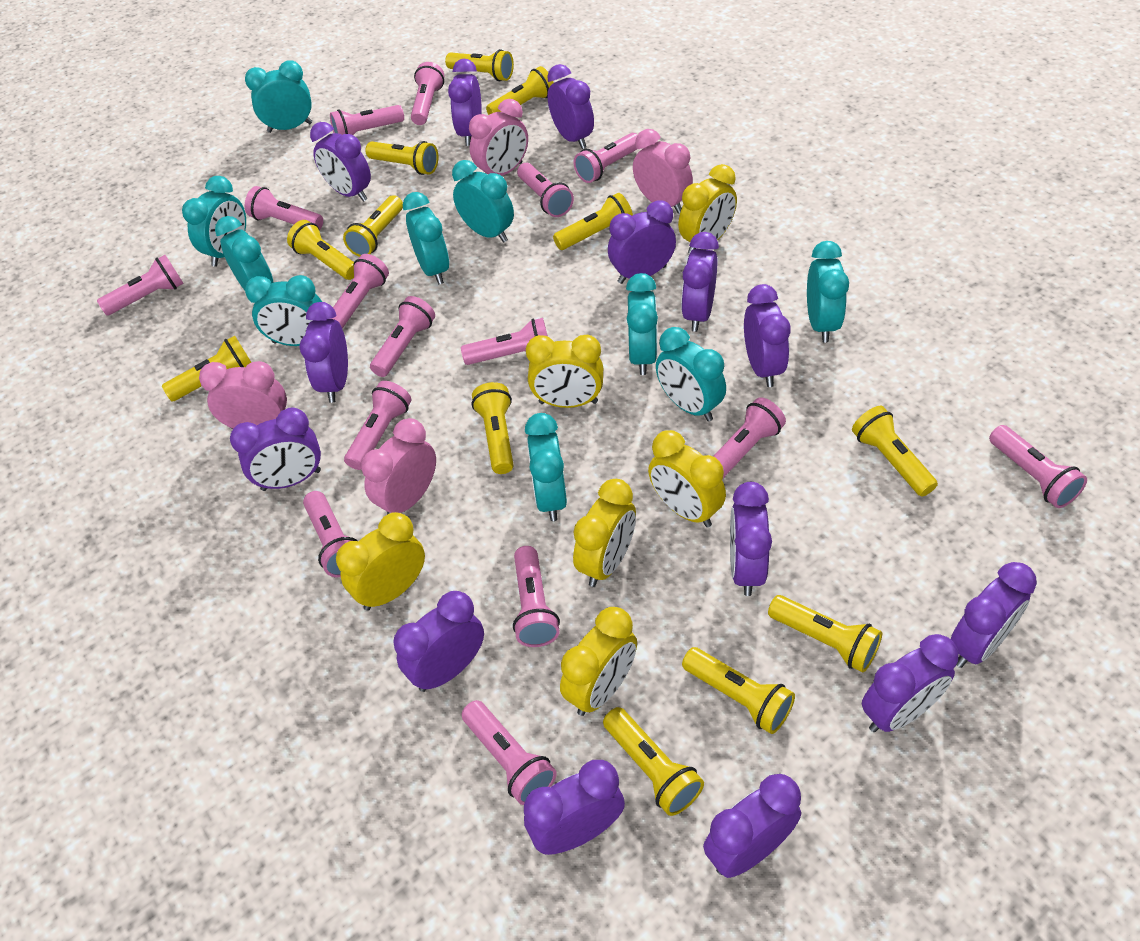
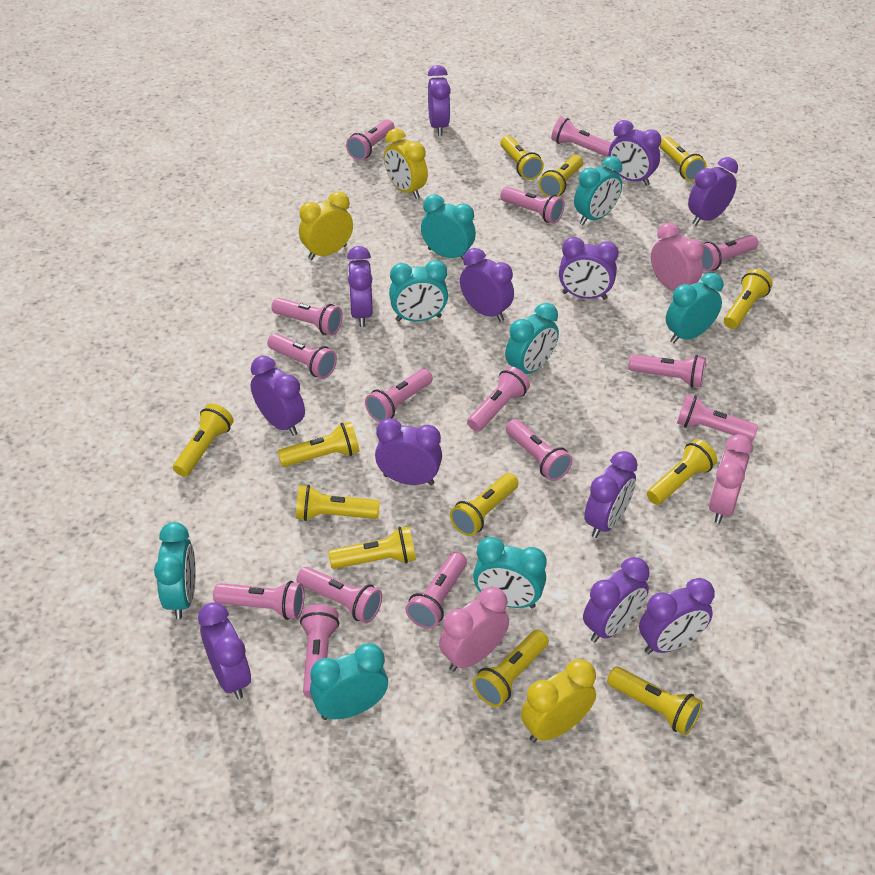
pink clock: 4 -> 3
purple clock: 14 -> 12
turquoise clock: 10 -> 8
yellow clock: 6 -> 3

